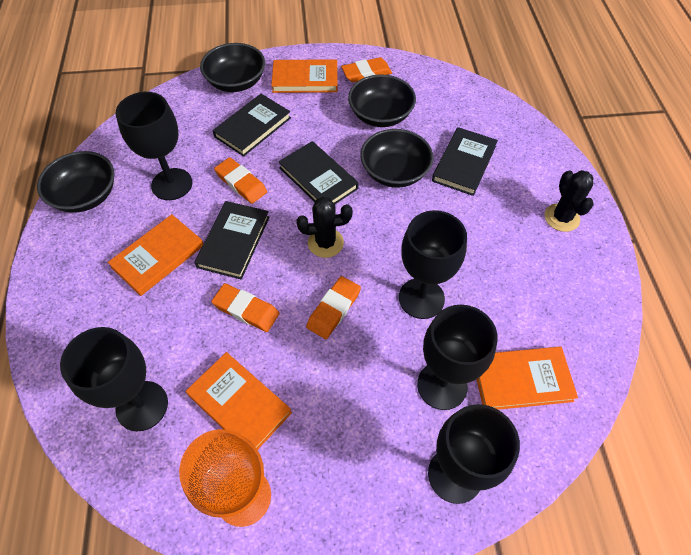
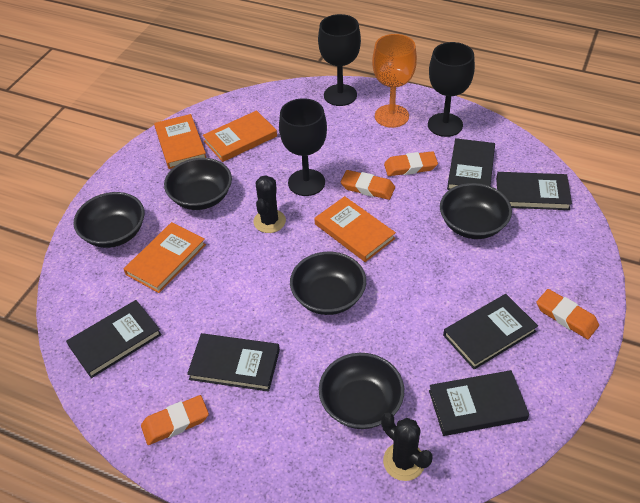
black book: 4 -> 6
black bowl: 4 -> 5
black goblet: 5 -> 3

